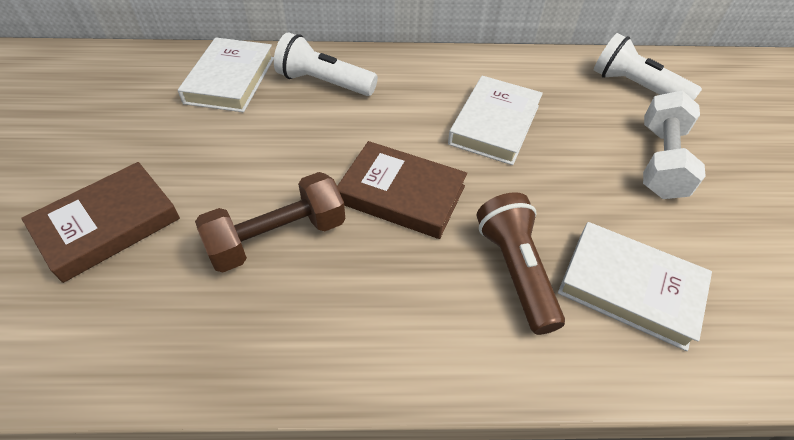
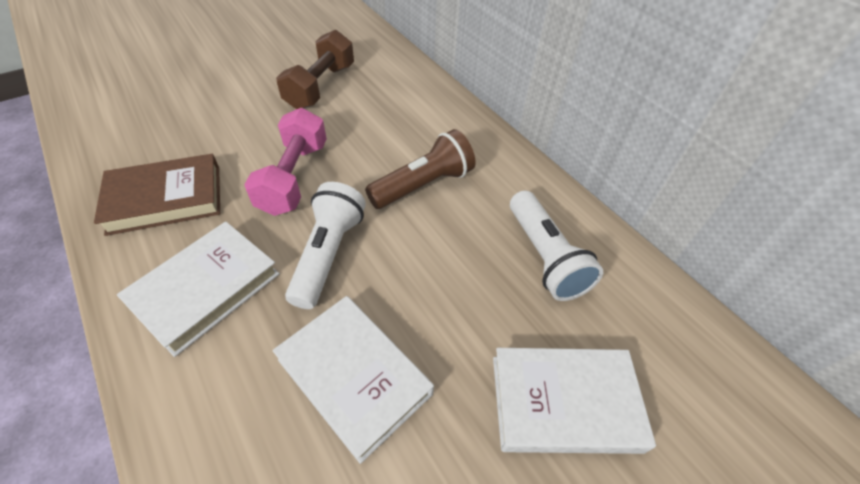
brown book: 2 -> 1
pink dumbbell: 0 -> 1
white dumbbell: 1 -> 0

